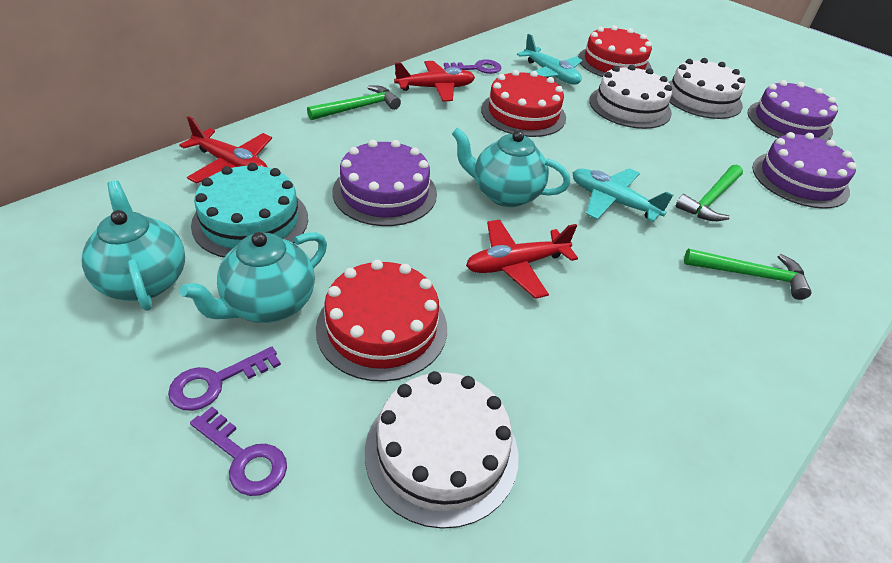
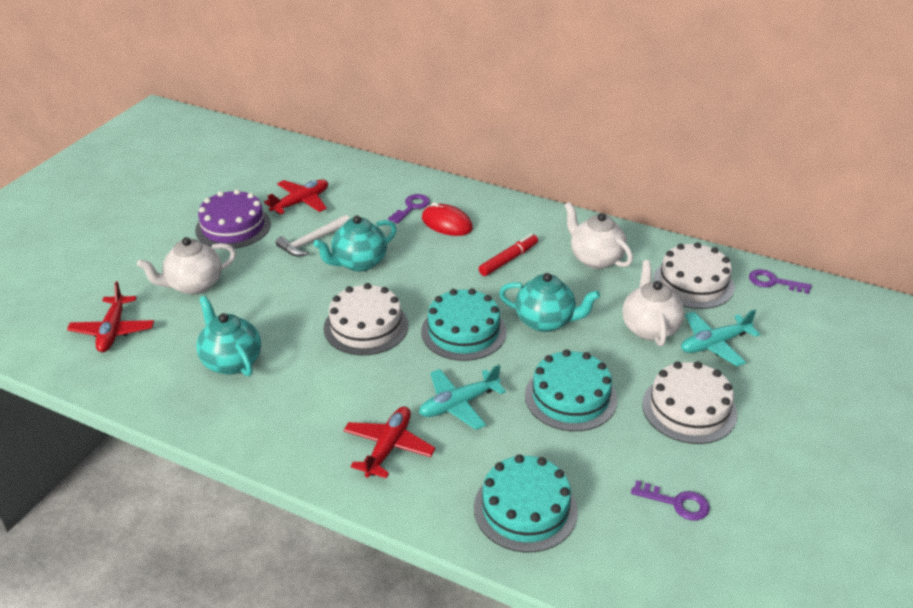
green hammer: 3 -> 0
purple cake: 3 -> 1
red cake: 3 -> 0
red marker: 0 -> 1
red mouse: 0 -> 1
turquoise cake: 1 -> 3
white hammer: 0 -> 1
white teapot: 0 -> 3

